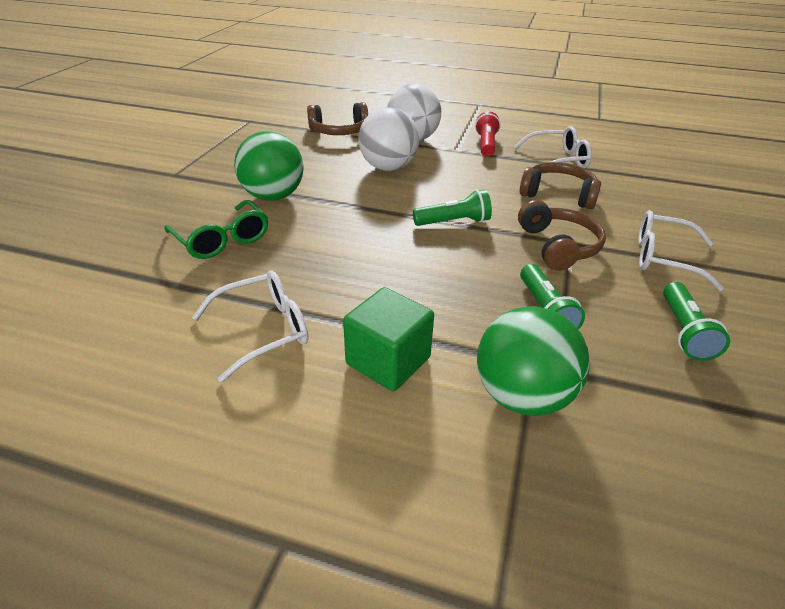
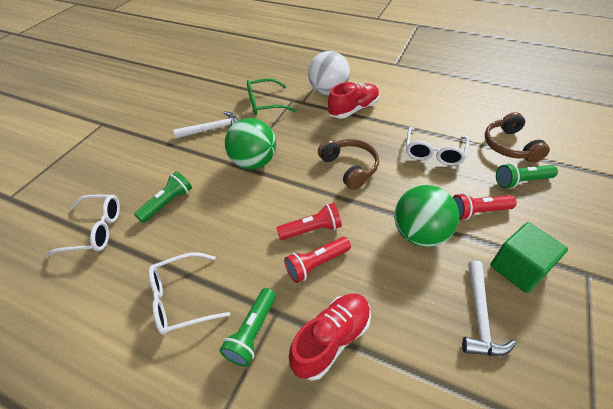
brown headphones: 3 -> 2
red flashlight: 1 -> 3
red shoe: 0 -> 2
white ball: 2 -> 1
white hammer: 0 -> 2

